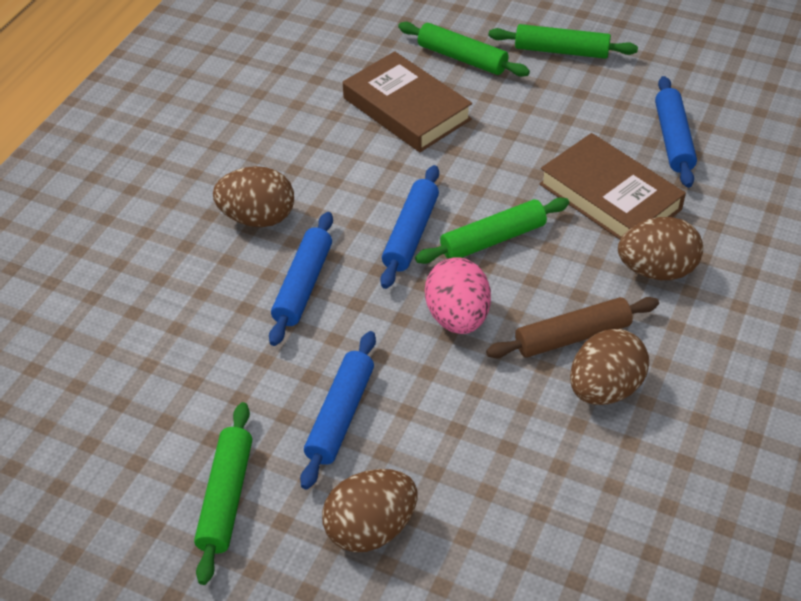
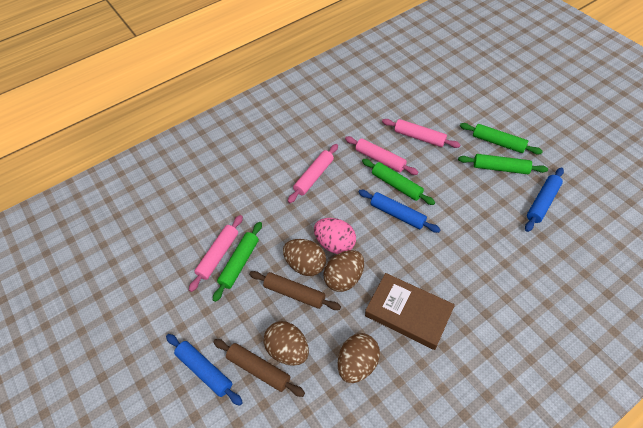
blue rolling pin: 4 -> 3
brown book: 2 -> 1
brown rolling pin: 1 -> 2
pink rolling pin: 0 -> 4

